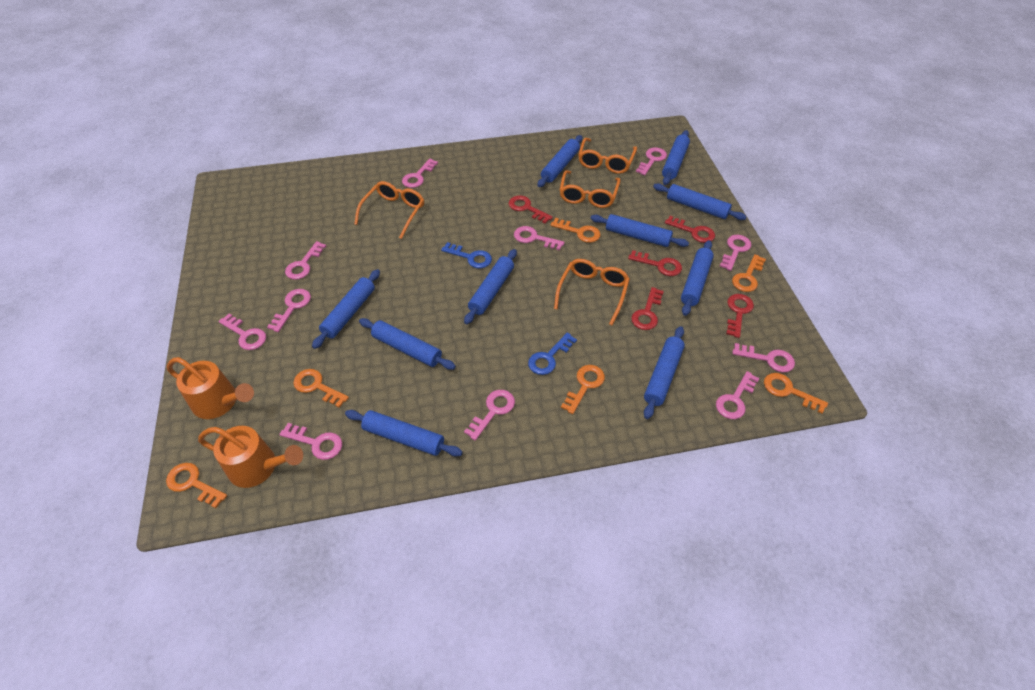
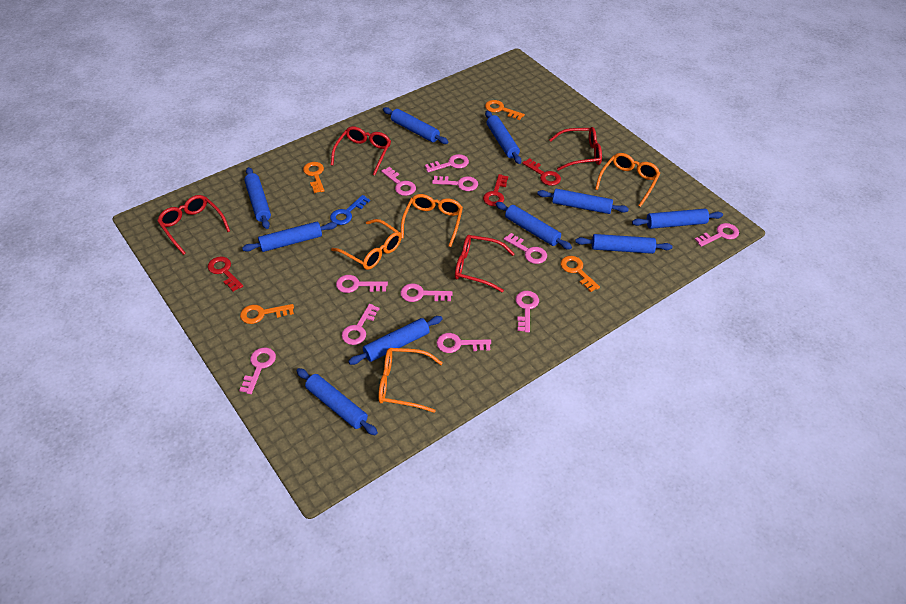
blue key: 2 -> 1
orange key: 6 -> 4
orange watering can: 2 -> 0
red glasses: 0 -> 4
red key: 5 -> 3

